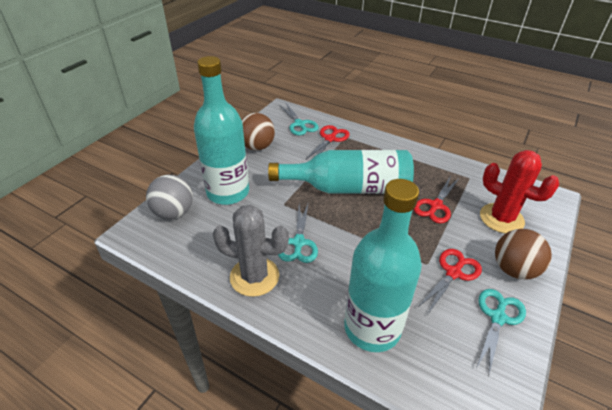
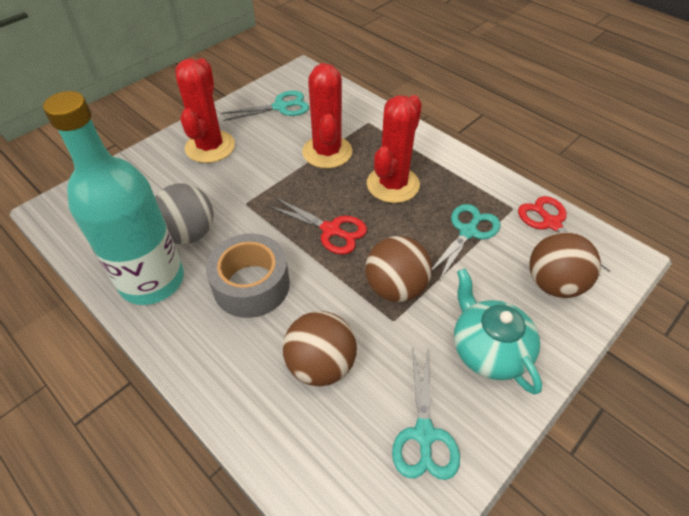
brown ball: 2 -> 3
grey cactus: 1 -> 0
grey tape: 0 -> 1
red cactus: 1 -> 3
red scissors: 3 -> 2
turquoise bottle: 3 -> 1
turquoise teapot: 0 -> 1

